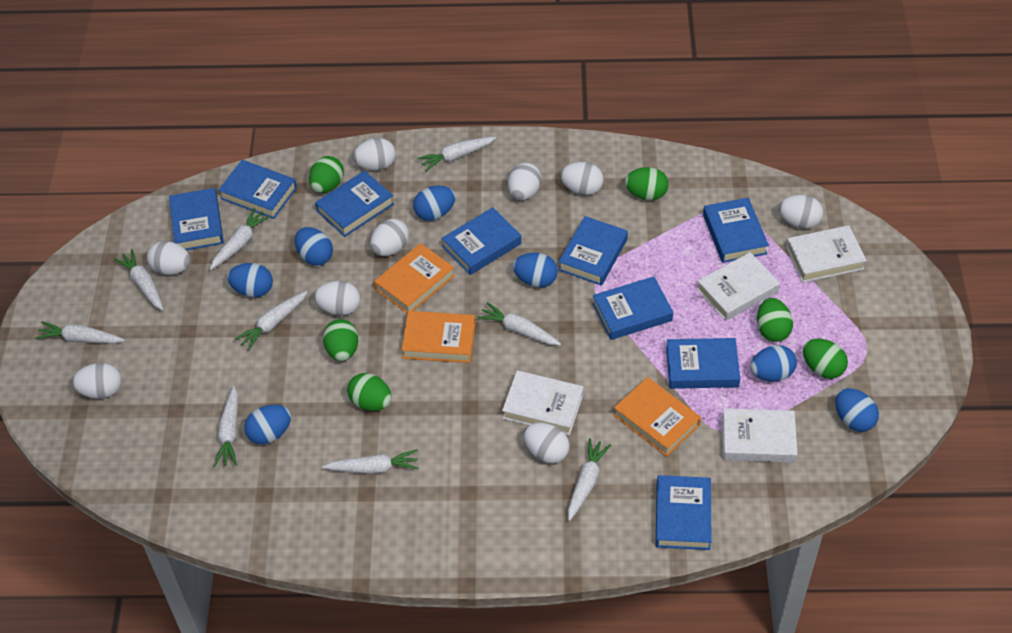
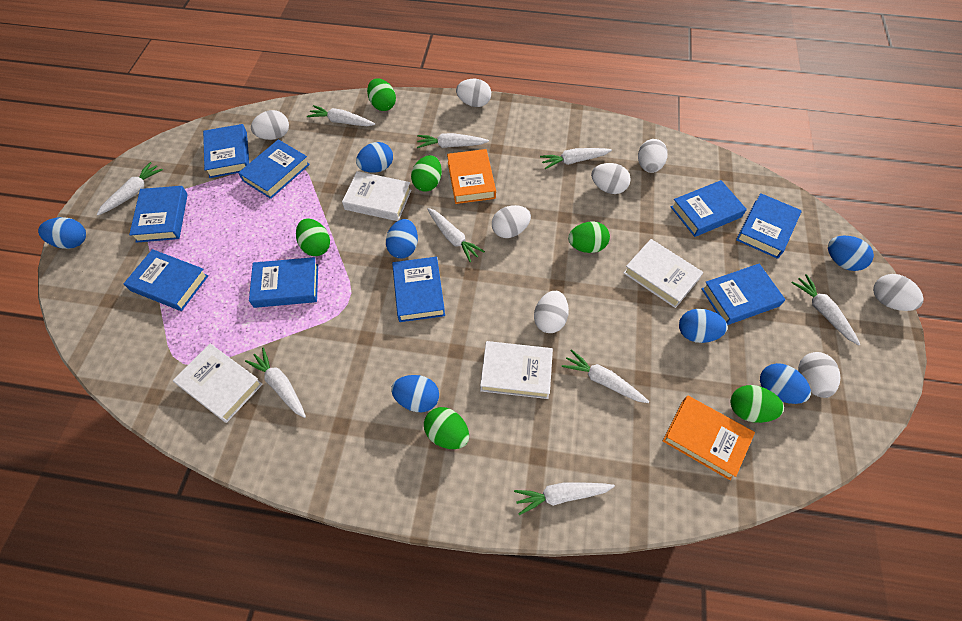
orange book: 3 -> 2
white egg: 9 -> 8

